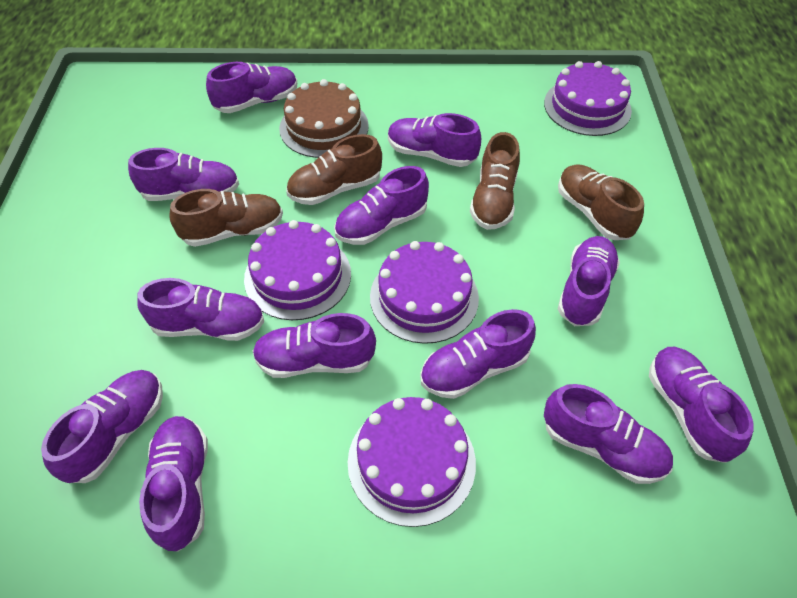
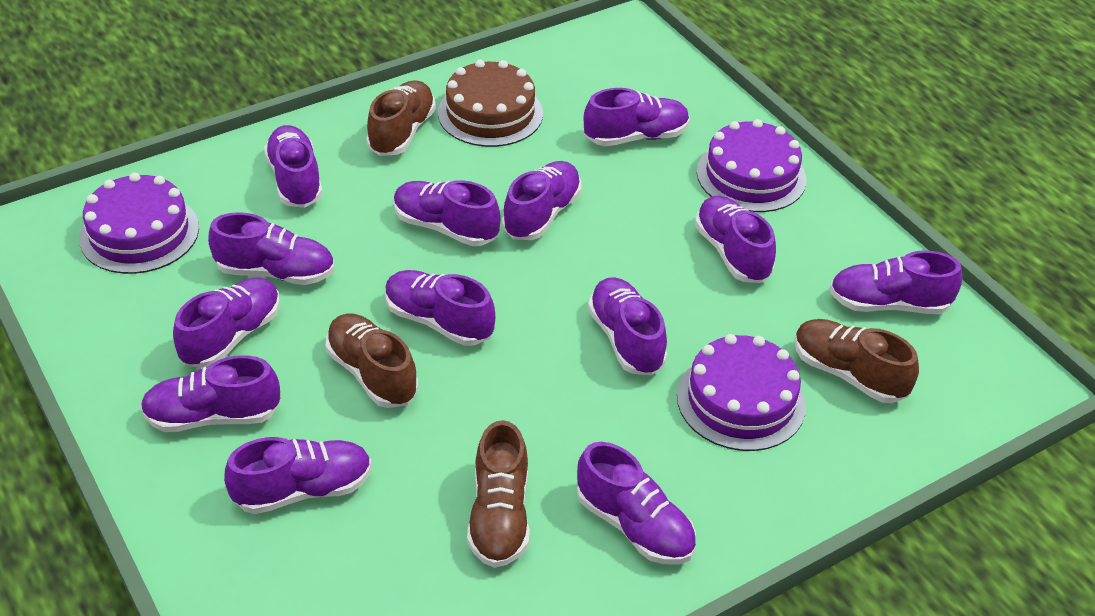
purple cake: 4 -> 3
purple shoe: 12 -> 13

